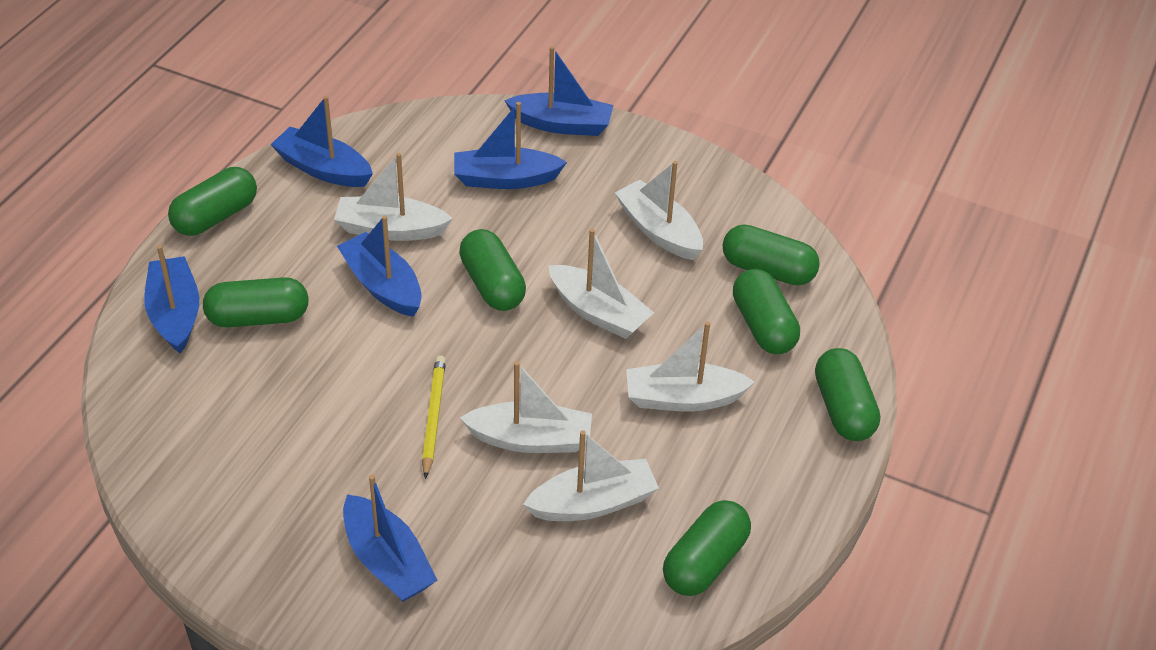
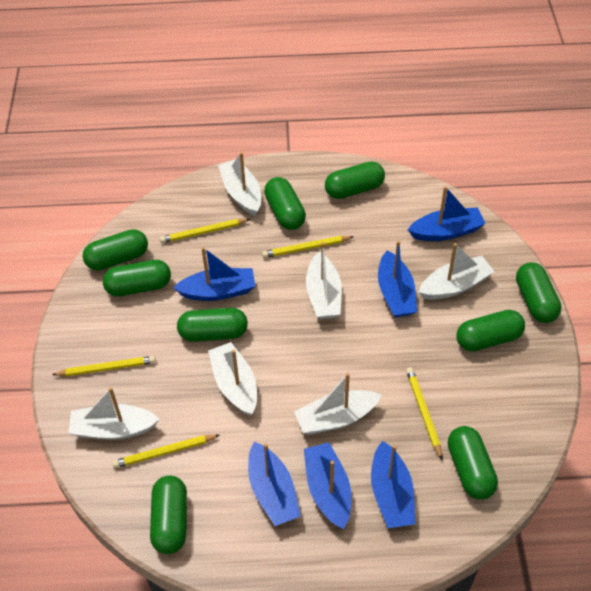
green capsule: 7 -> 9
yellow pencil: 1 -> 5

